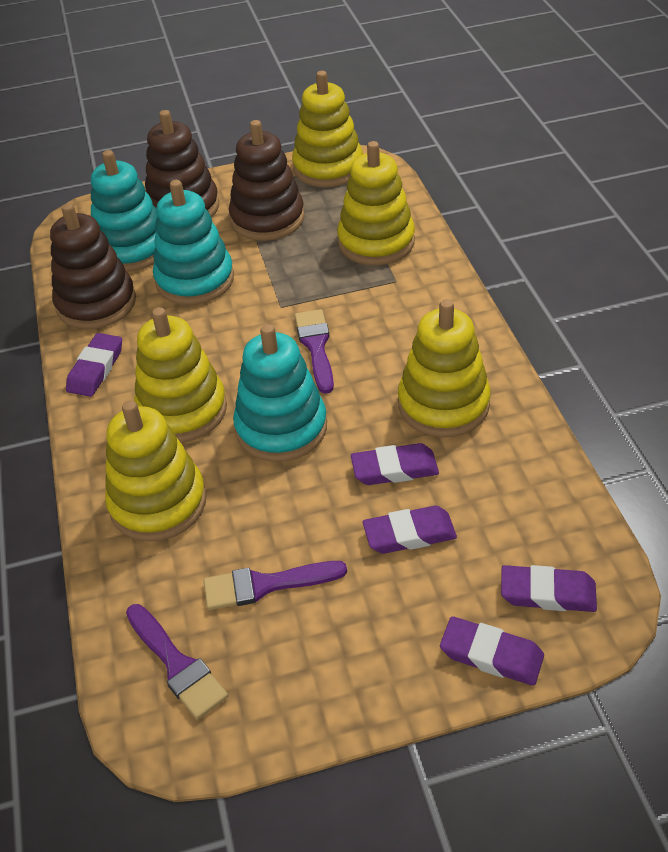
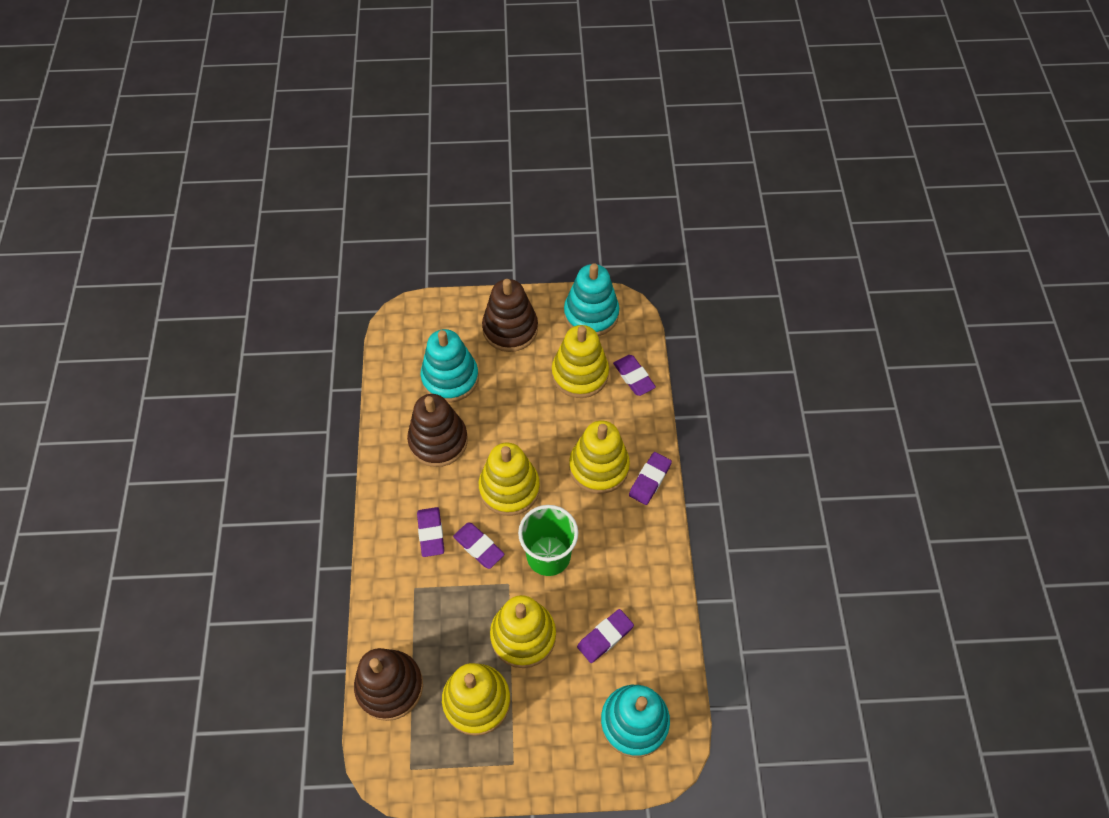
green cup: 0 -> 1
purple brush: 3 -> 0

